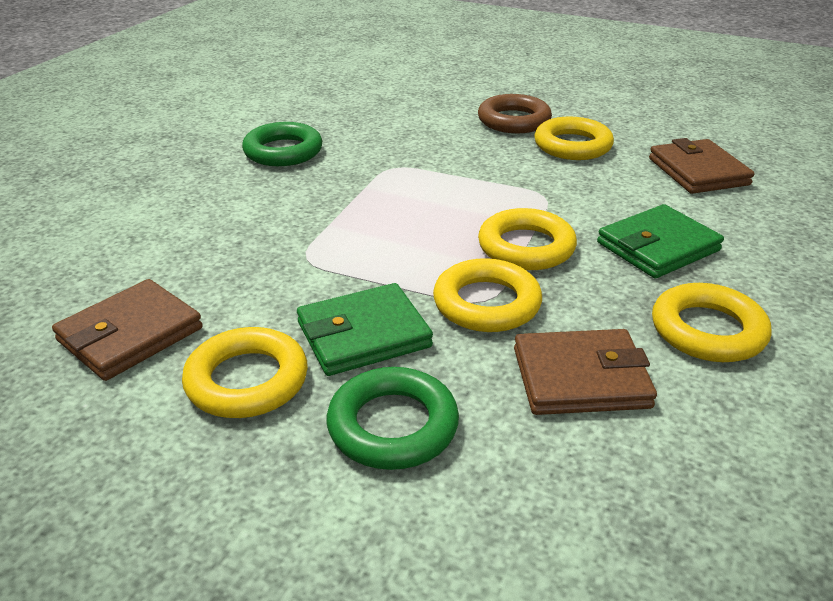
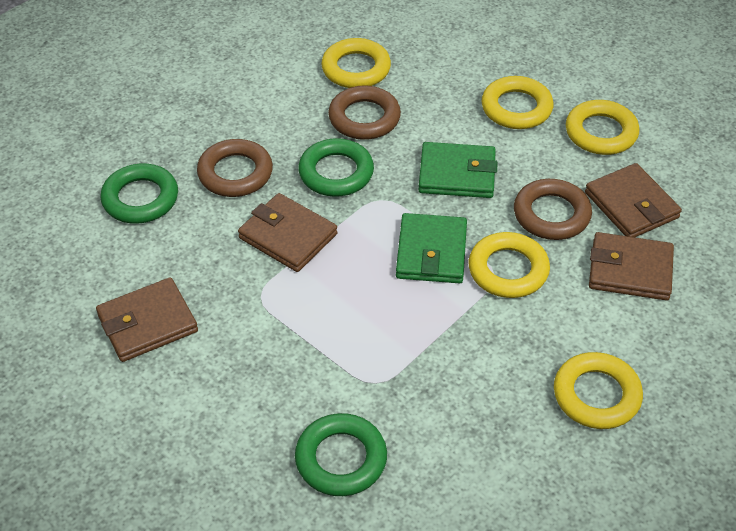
brown ring: 1 -> 3
brown wallet: 3 -> 4
green ring: 2 -> 3

